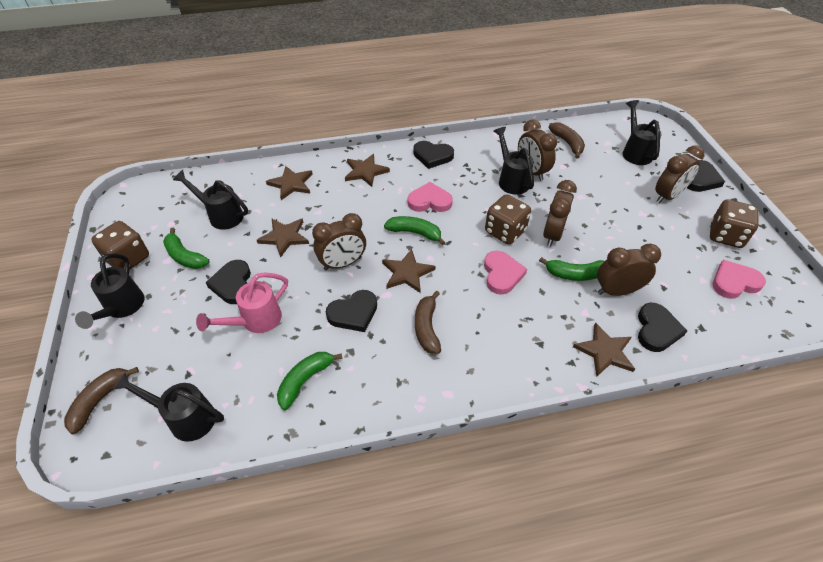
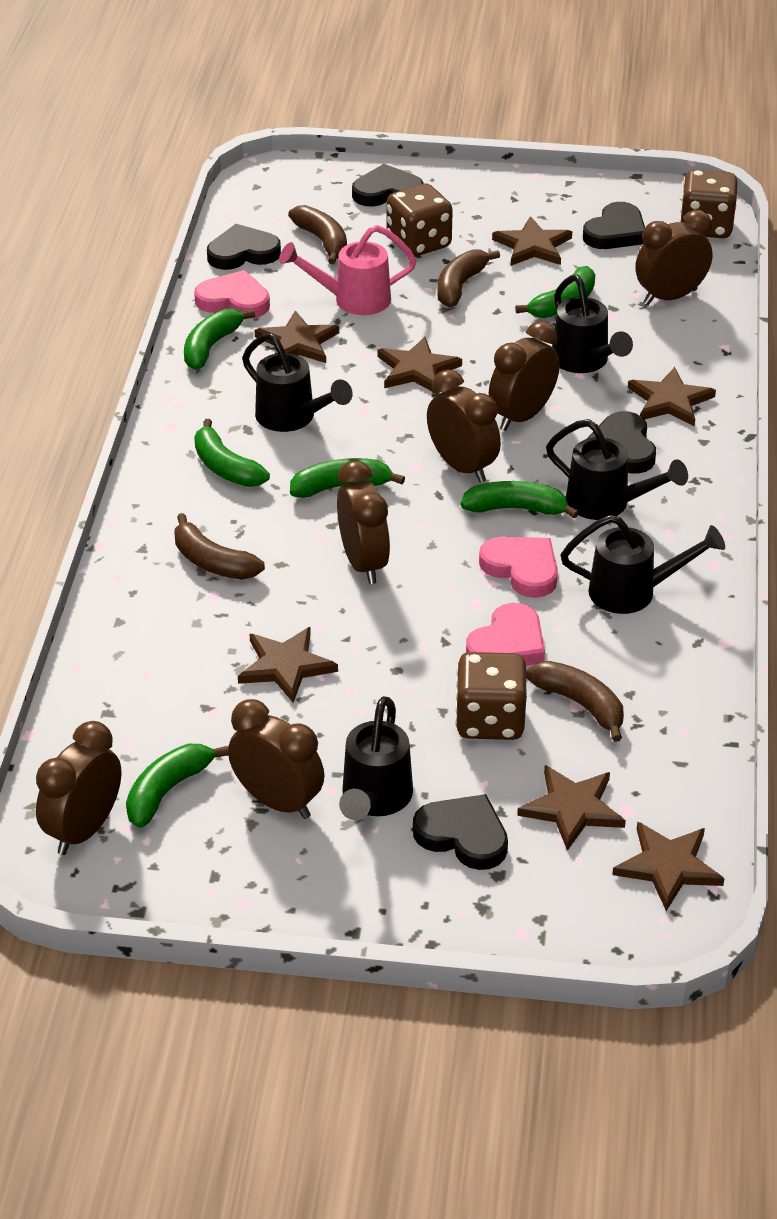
brown banana: 3 -> 4
brown clock: 5 -> 6
brown star: 5 -> 7
green banana: 4 -> 6

